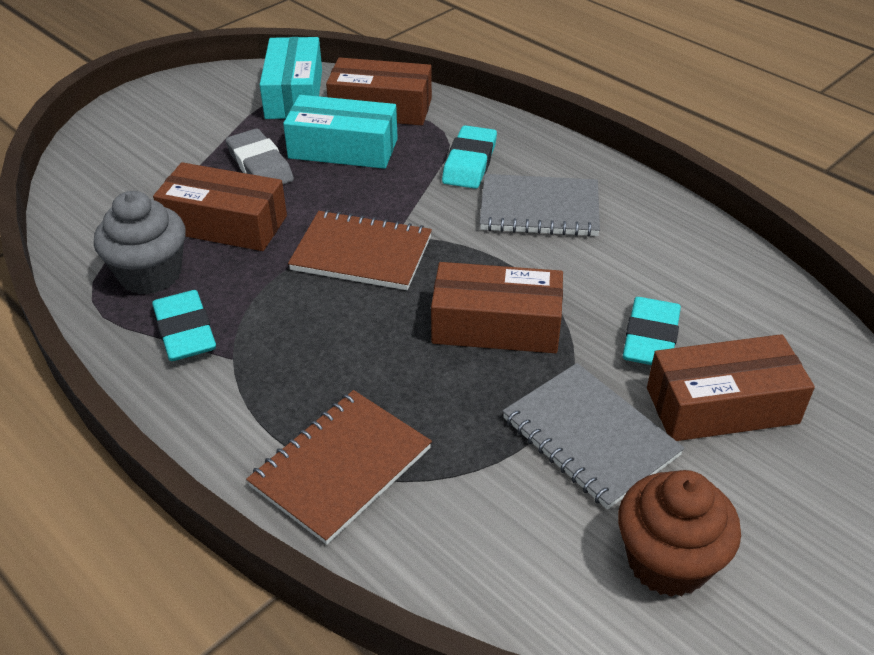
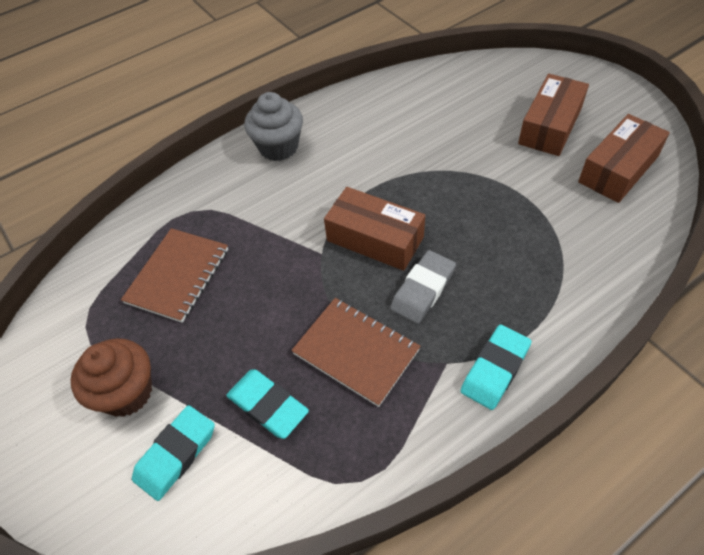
brown box: 4 -> 3
grey notebook: 2 -> 0
turquoise box: 2 -> 0

